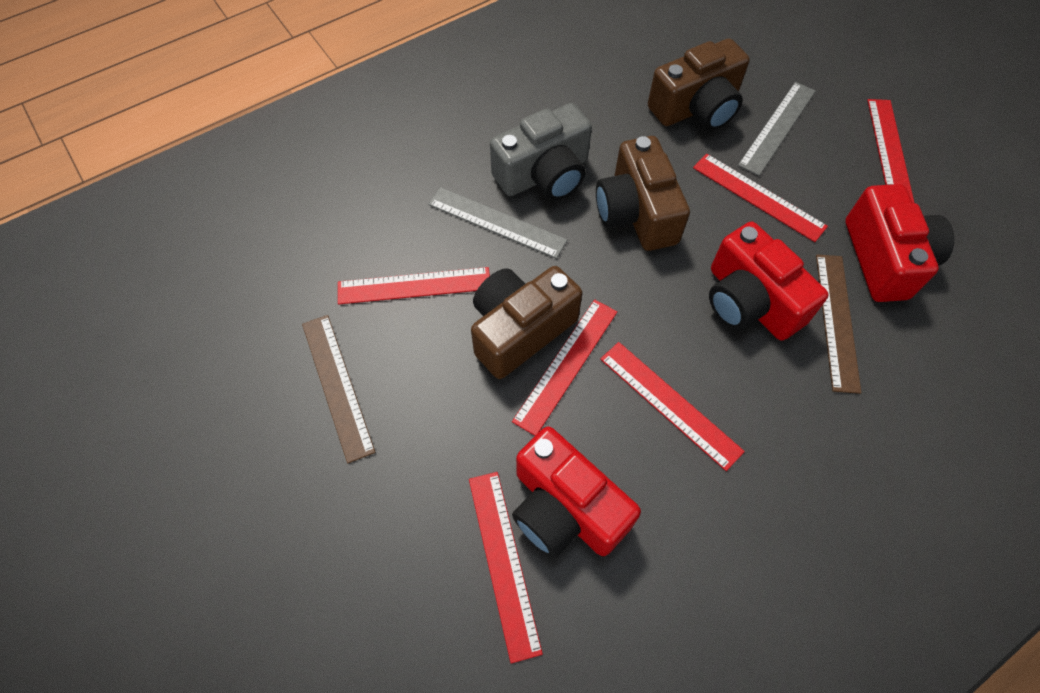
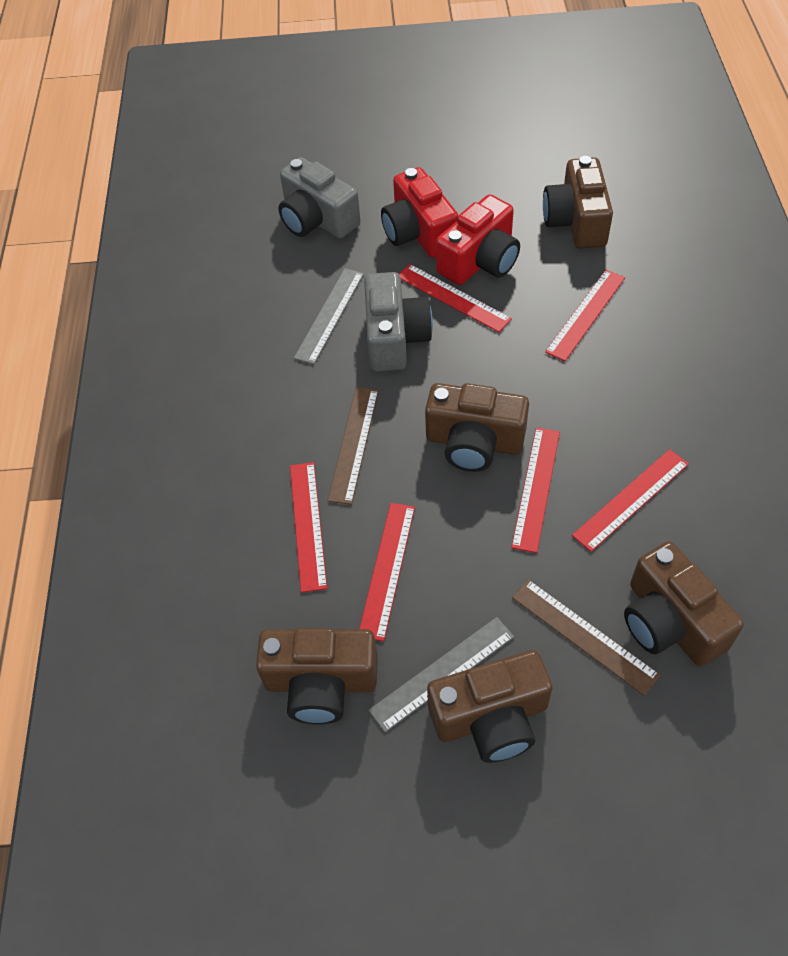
brown camera: 3 -> 5
grey camera: 1 -> 2
red camera: 3 -> 2

